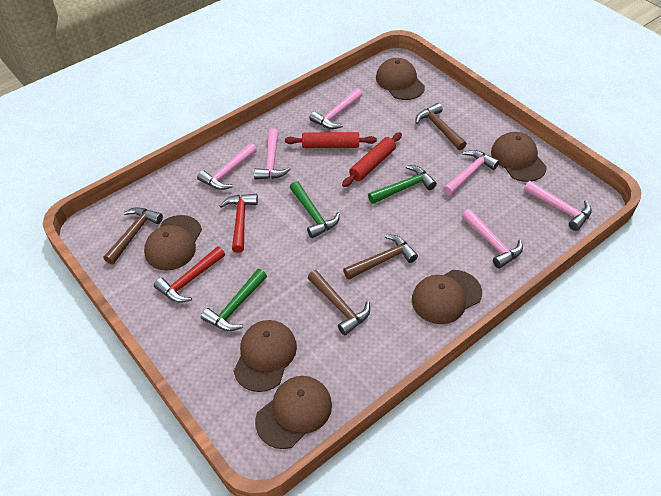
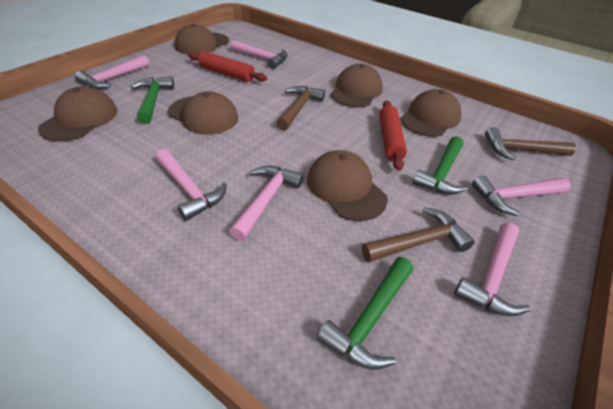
brown hammer: 4 -> 3
red hammer: 2 -> 0

